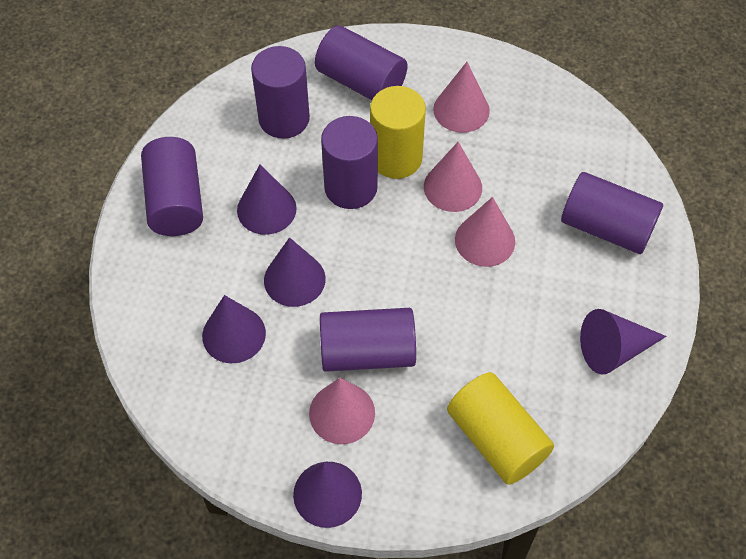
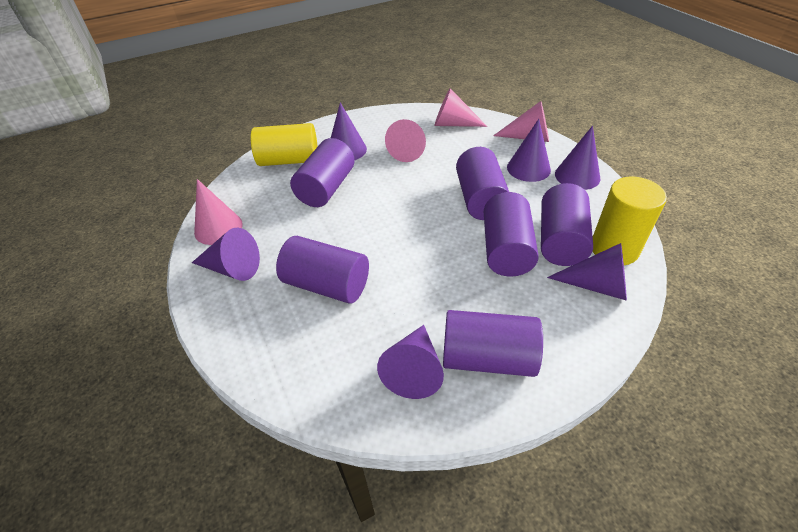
purple cone: 5 -> 6

